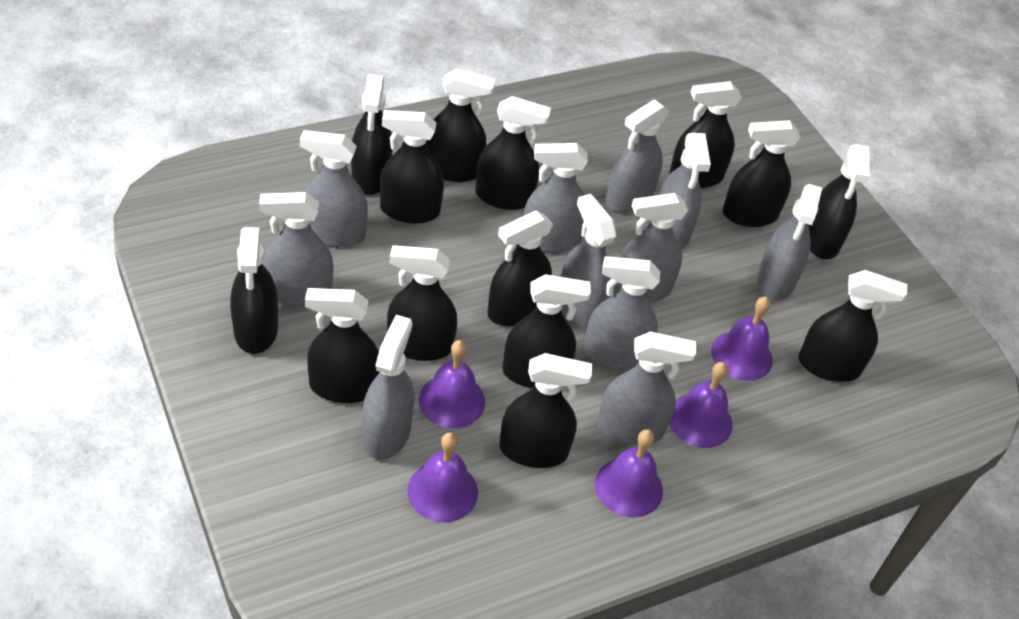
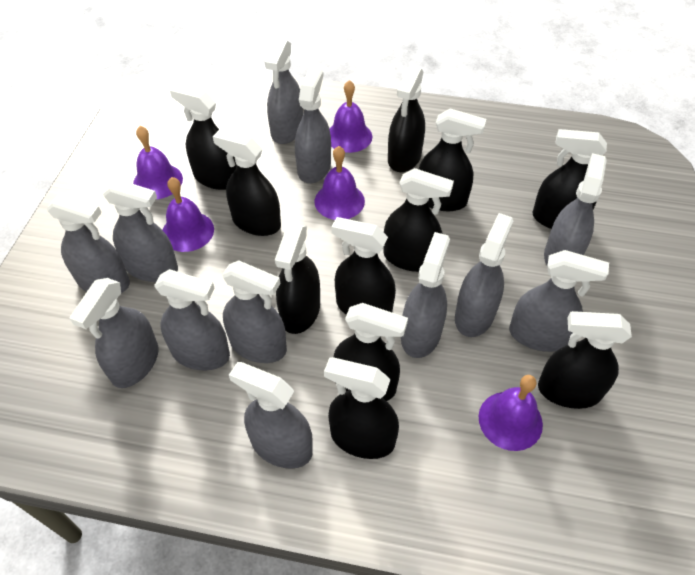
black spray bottle: 14 -> 11
grey spray bottle: 11 -> 12

